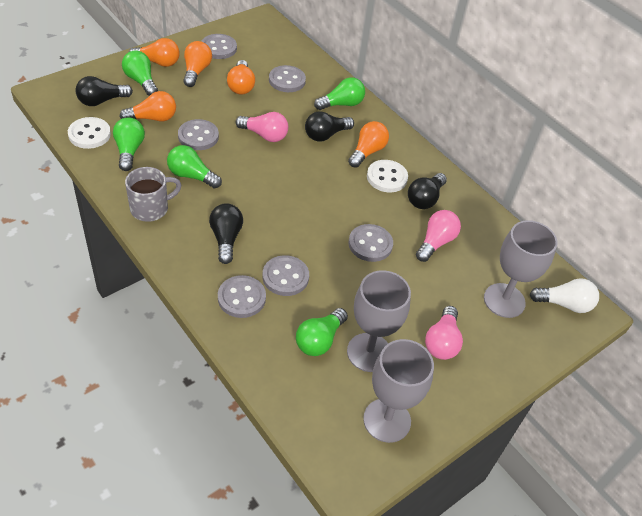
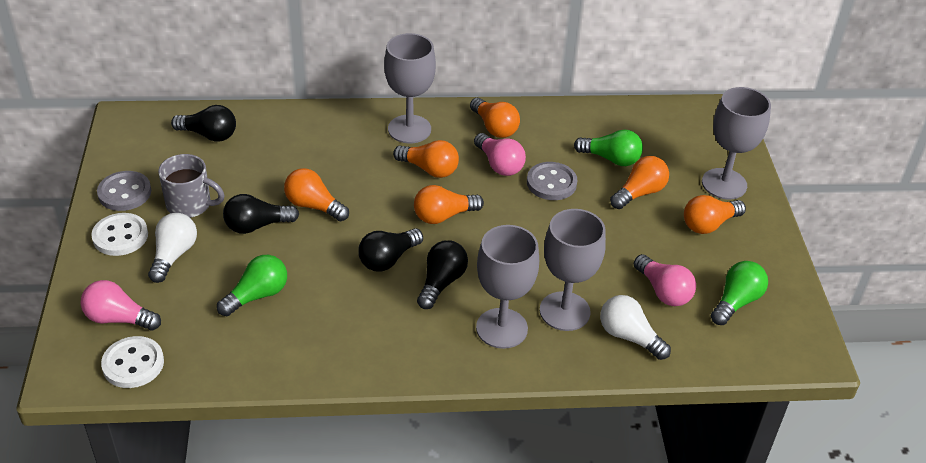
green light bulb: 5 -> 3
grey button: 6 -> 2
grey goblet: 3 -> 4
orange light bulb: 5 -> 6
white light bulb: 1 -> 2

